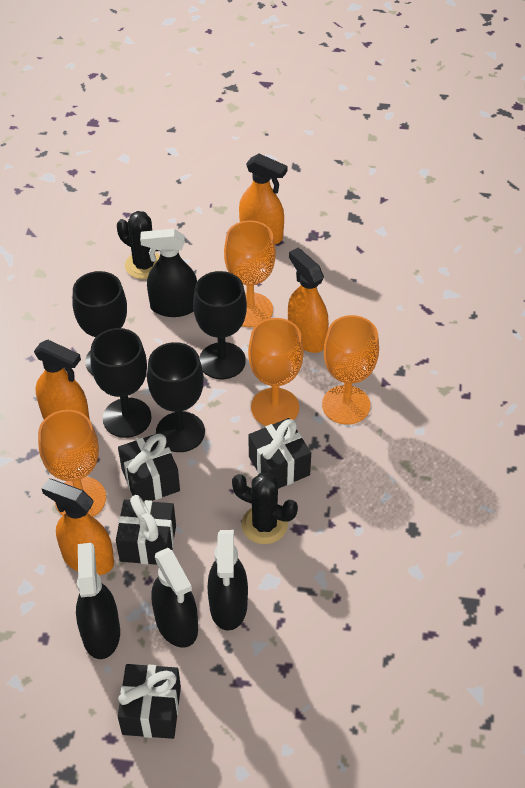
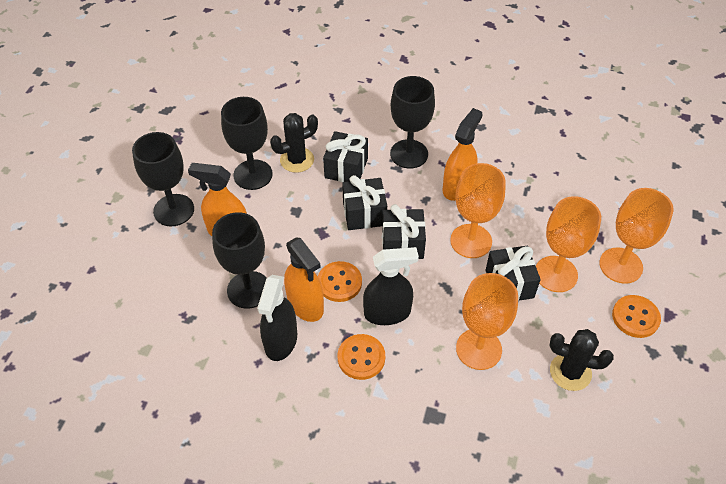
black spray bottle: 4 -> 2
orange button: 0 -> 3
orange spray bottle: 4 -> 3

